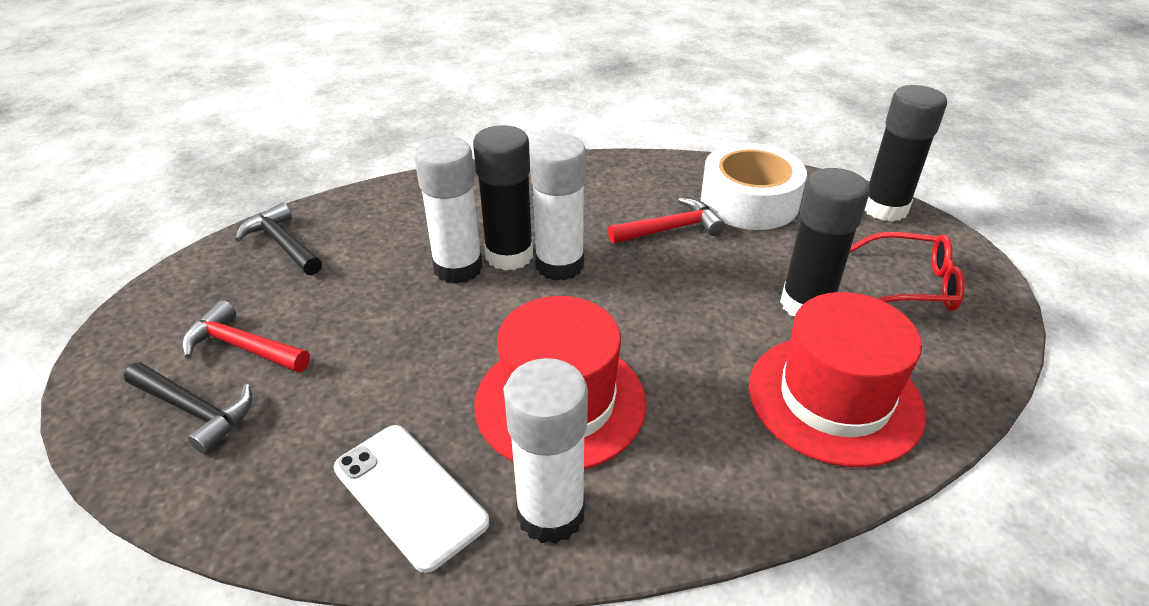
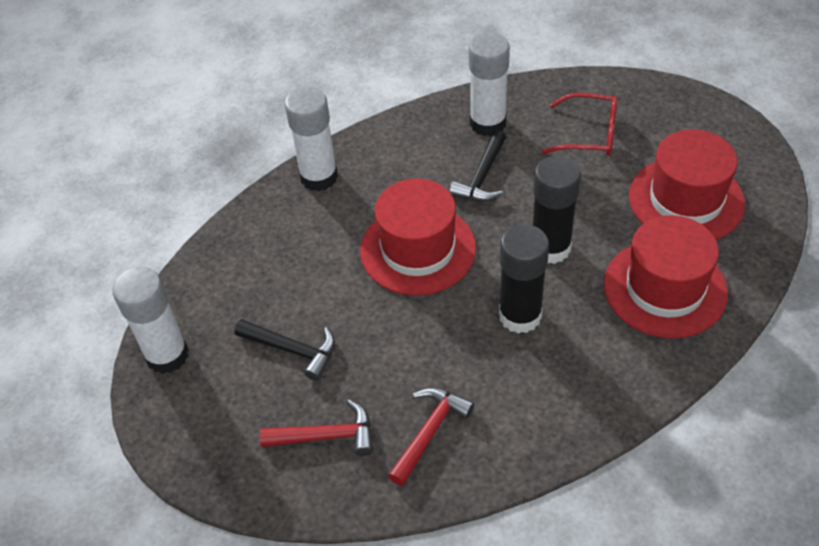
black glue stick: 3 -> 2
red hat: 2 -> 3
white phone: 1 -> 0
white tape: 1 -> 0

